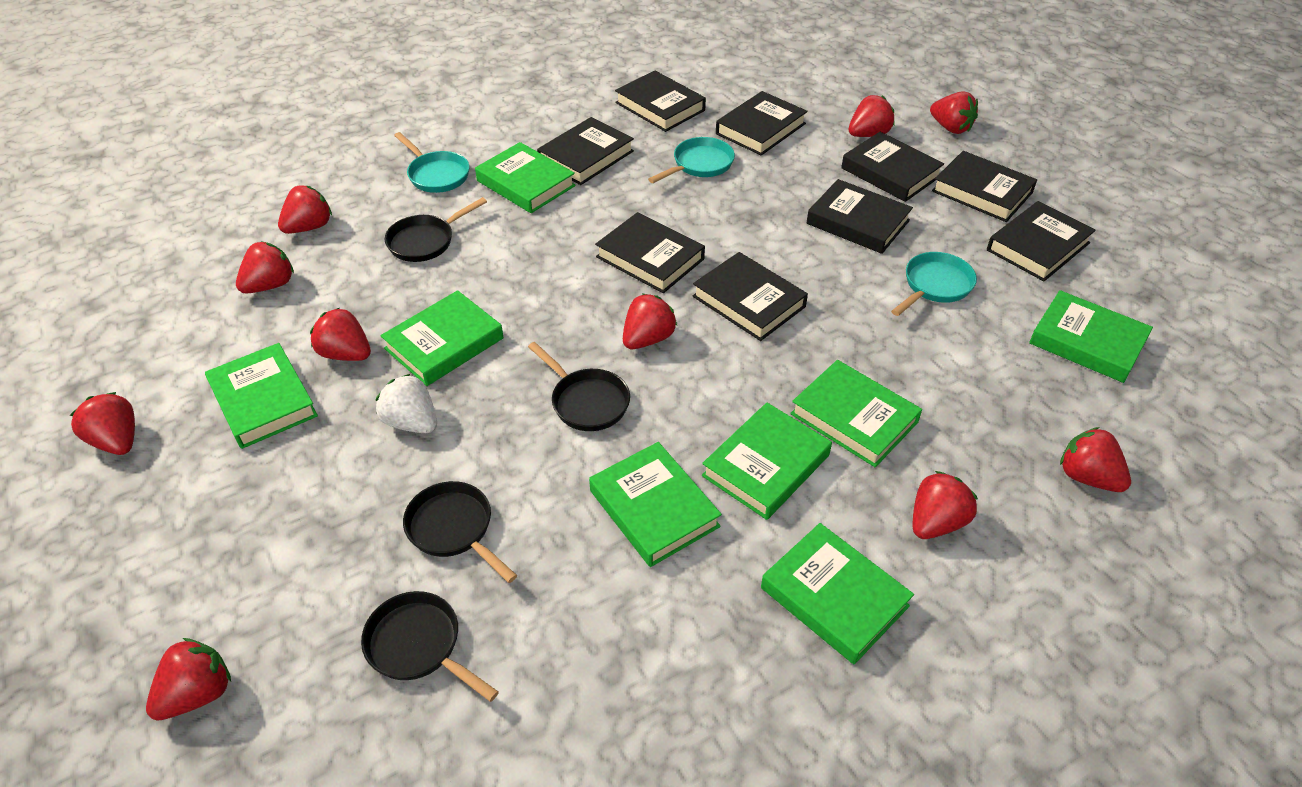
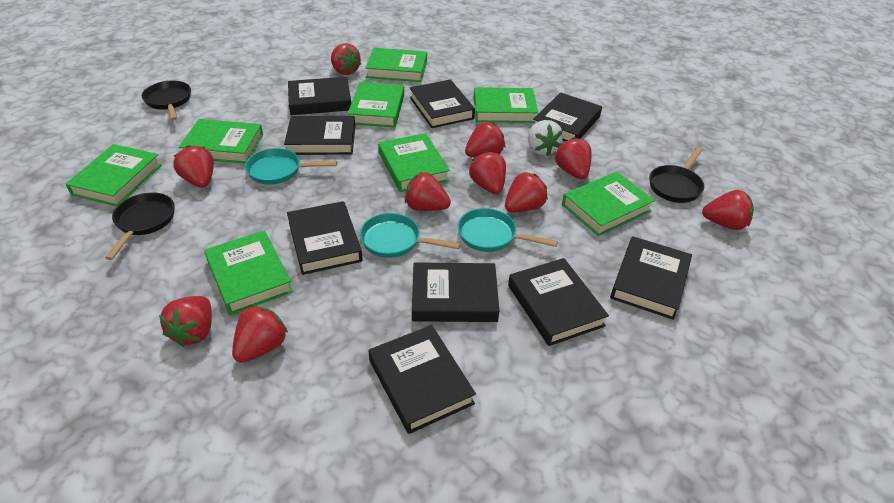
black pan: 4 -> 3

